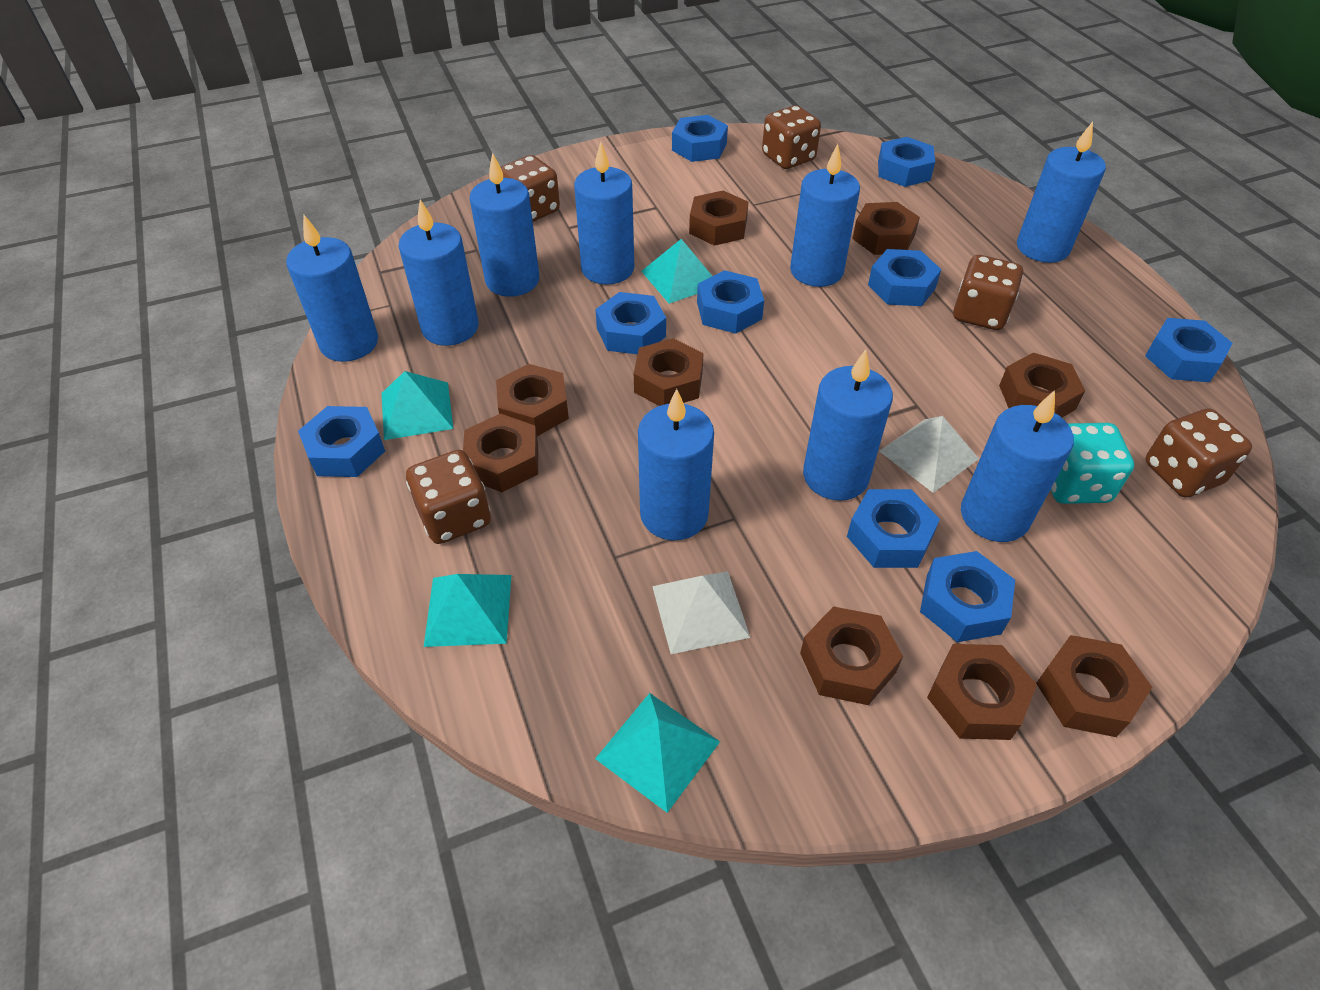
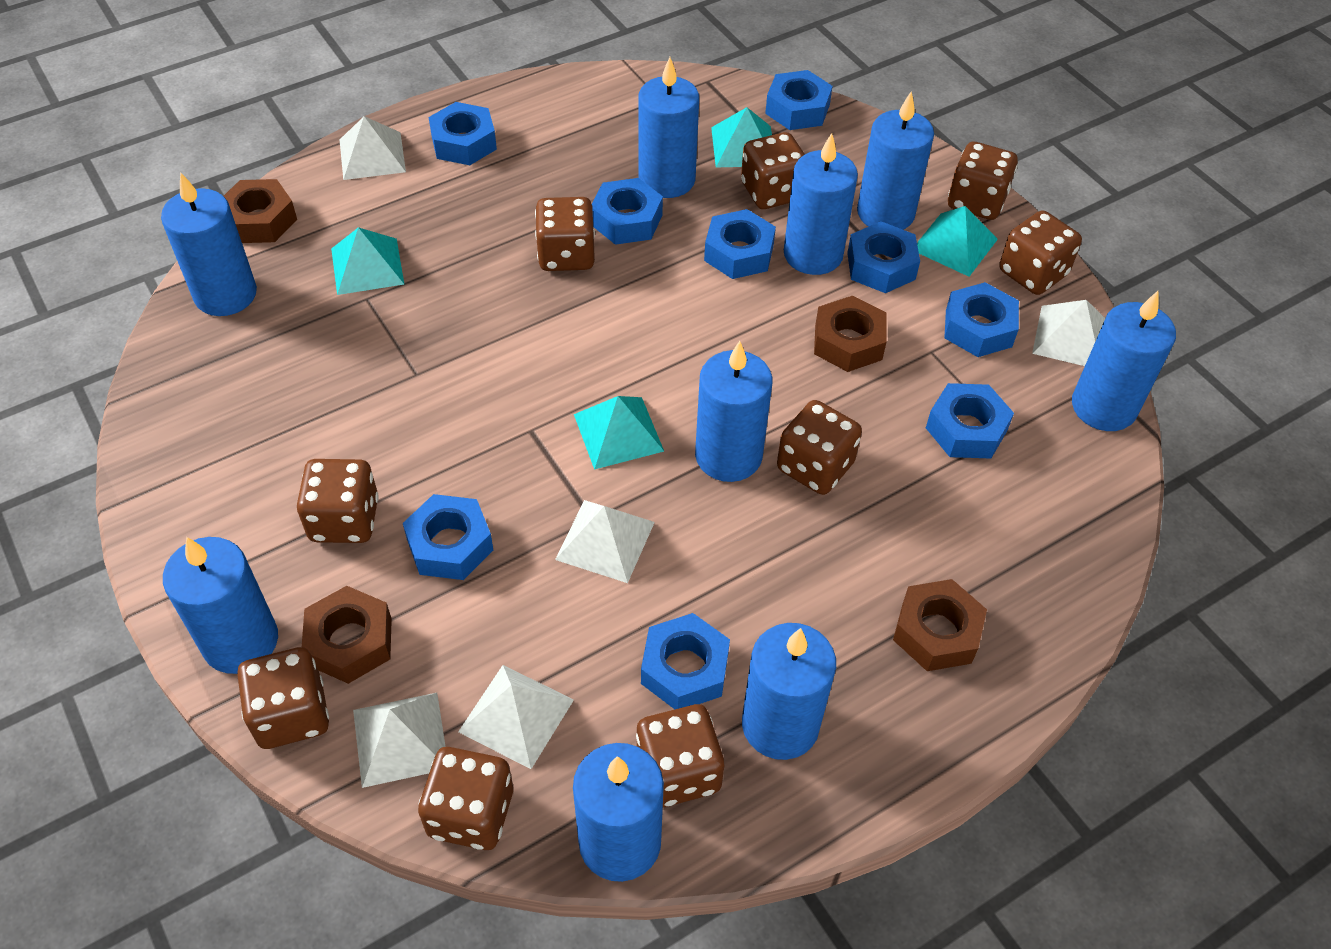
brown dice: 5 -> 9
brown nut: 9 -> 4
turquoise dice: 1 -> 0
white pyramid: 2 -> 5

